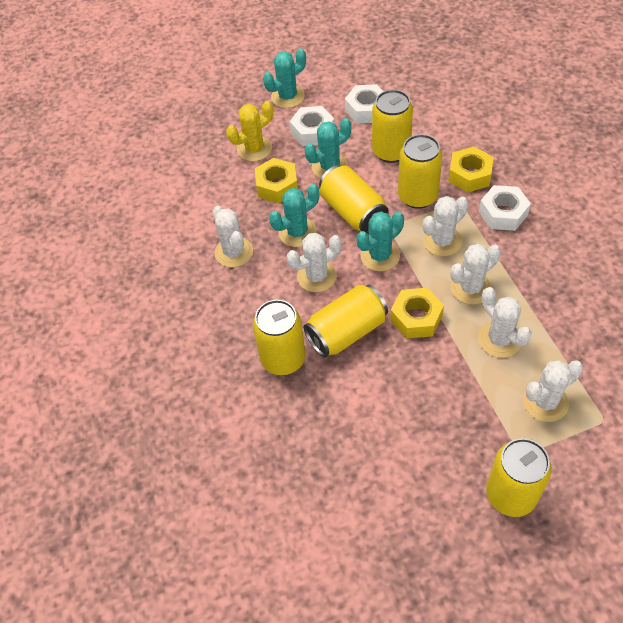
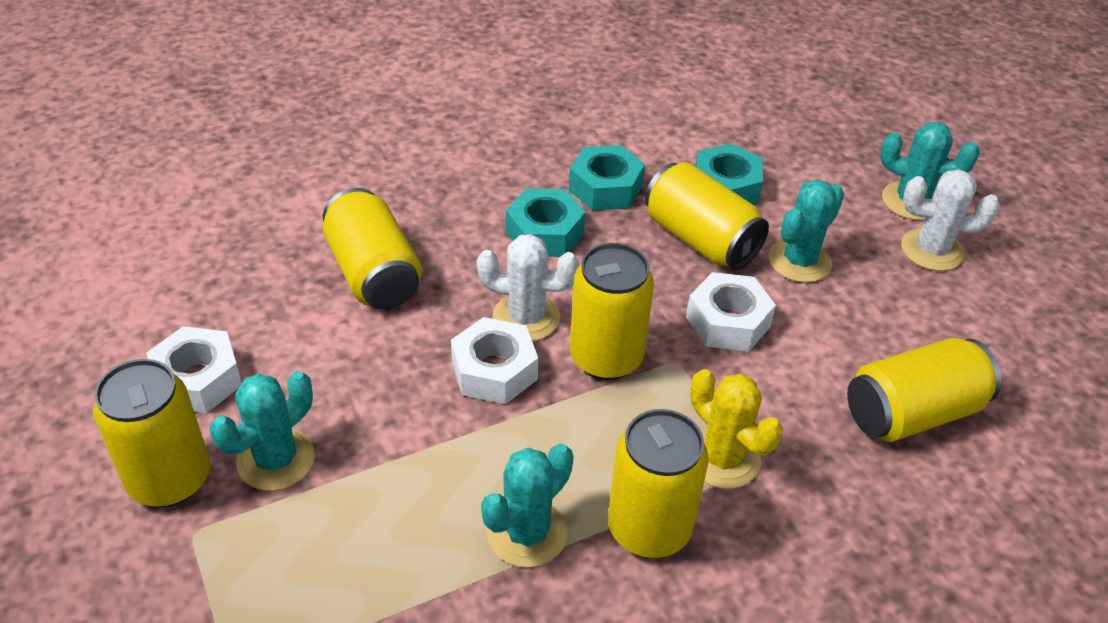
turquoise nut: 0 -> 3
white cactus: 6 -> 2
yellow nut: 3 -> 0

